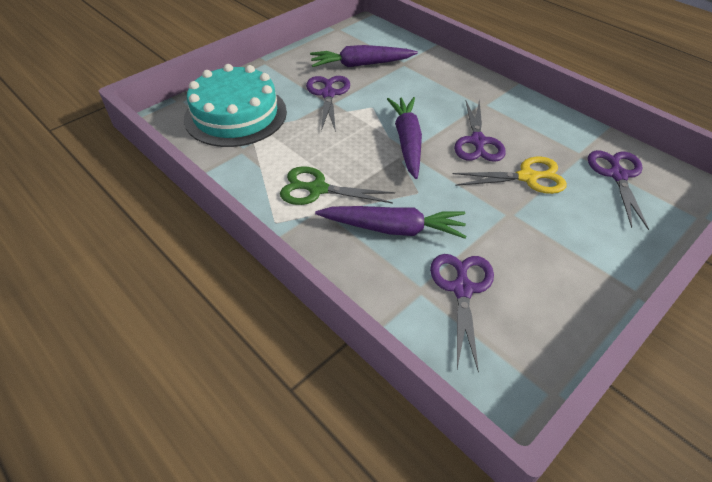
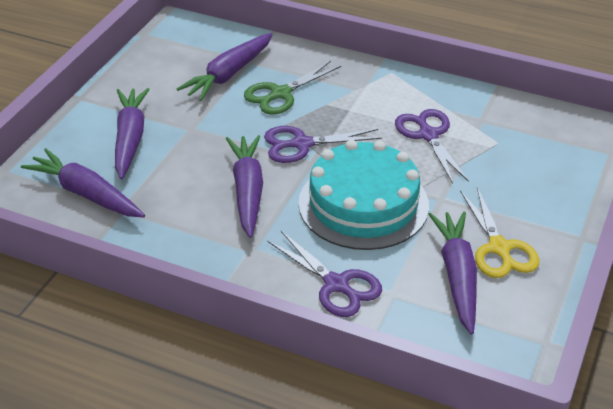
purple carrot: 3 -> 5
purple scissors: 4 -> 3

